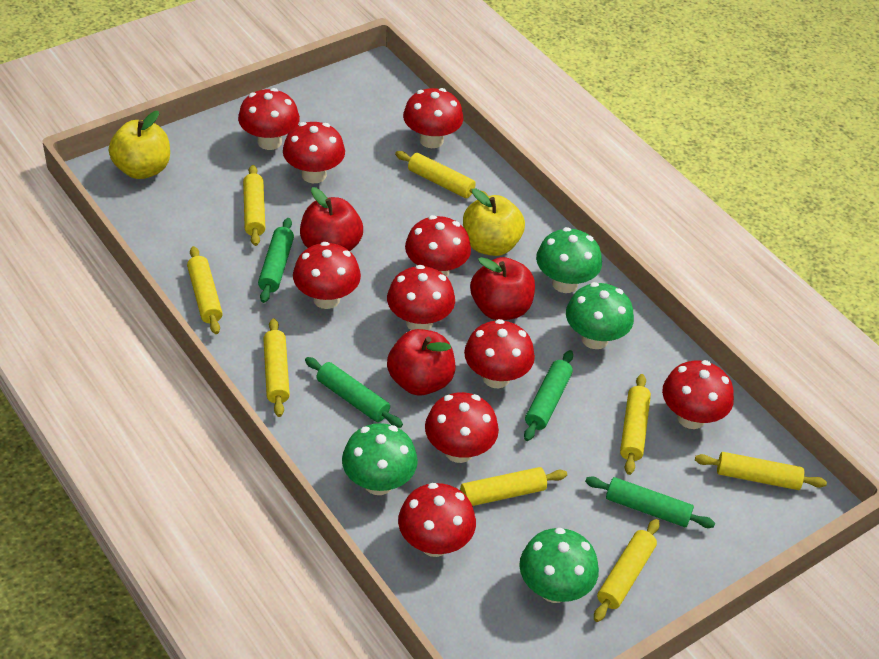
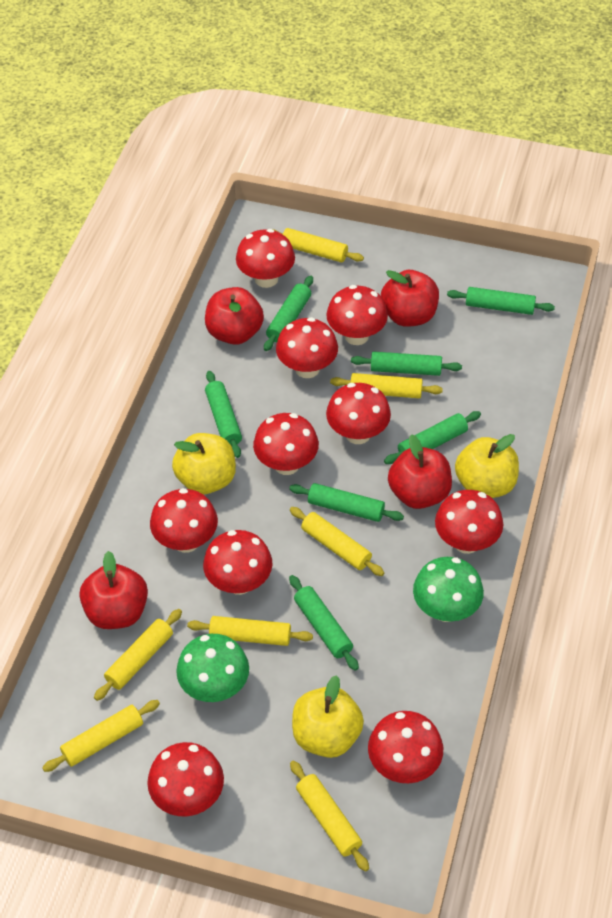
green mushroom: 4 -> 2
green rolling pin: 4 -> 7
red apple: 3 -> 4
yellow apple: 2 -> 3
yellow rolling pin: 8 -> 7

